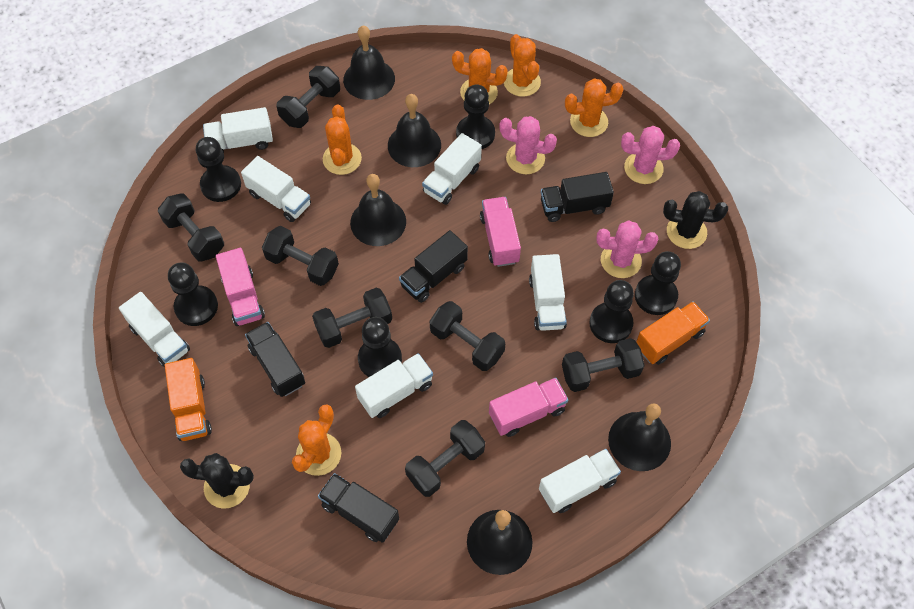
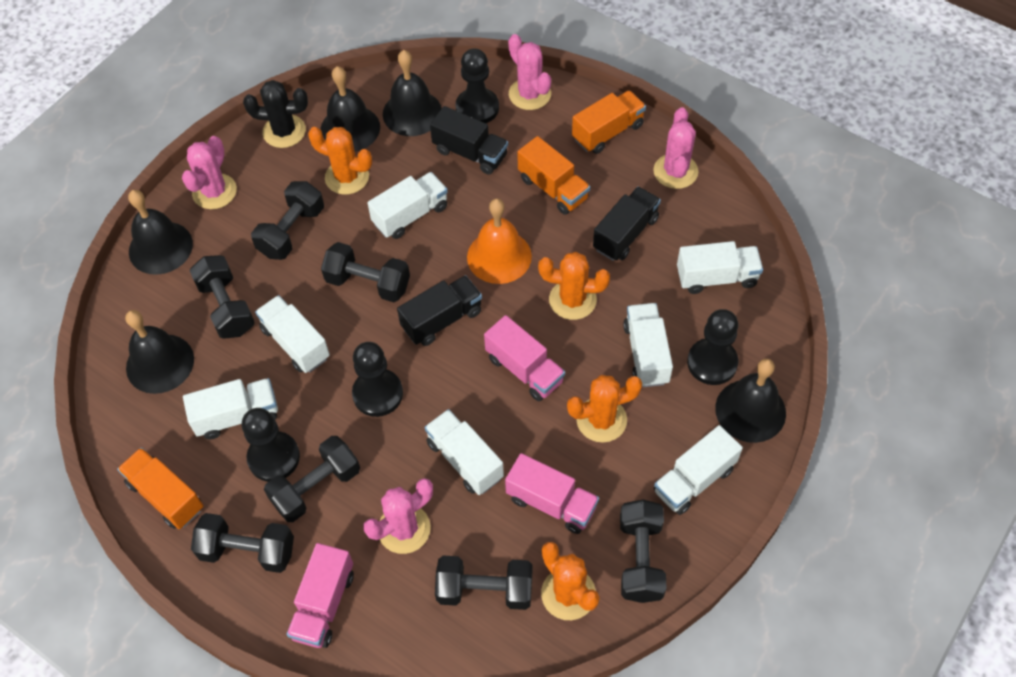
black cactus: 2 -> 1
black pawn: 6 -> 4
black truck: 4 -> 3
orange bell: 0 -> 1
orange cactus: 5 -> 4
orange truck: 2 -> 3
pink cactus: 3 -> 4

